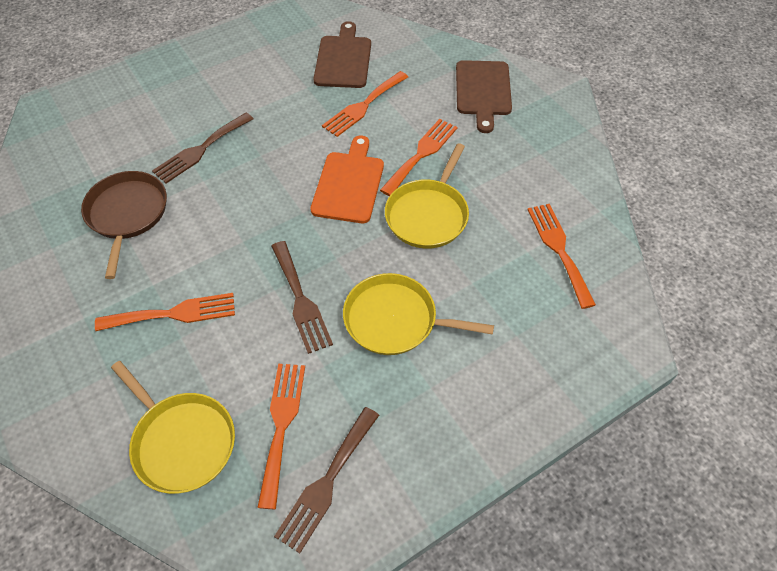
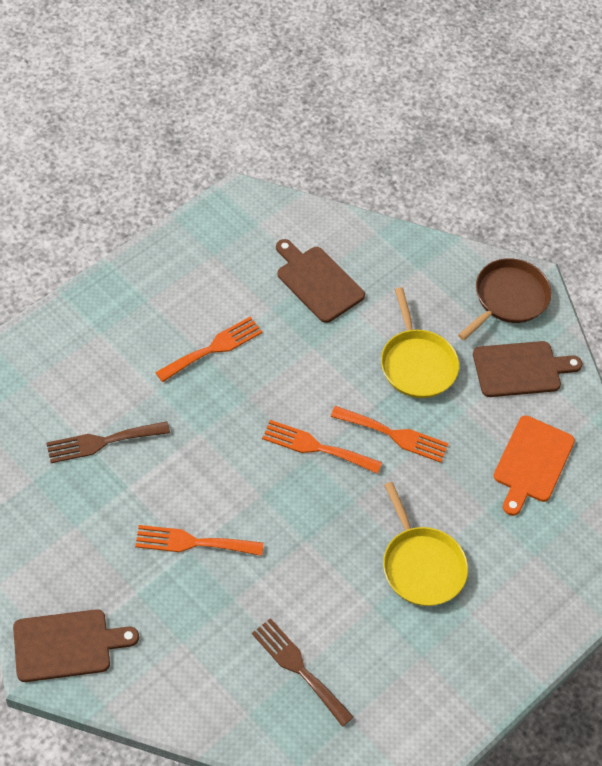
brown cutting board: 2 -> 3
brown fork: 3 -> 2
orange fork: 5 -> 4
yellow pan: 3 -> 2

